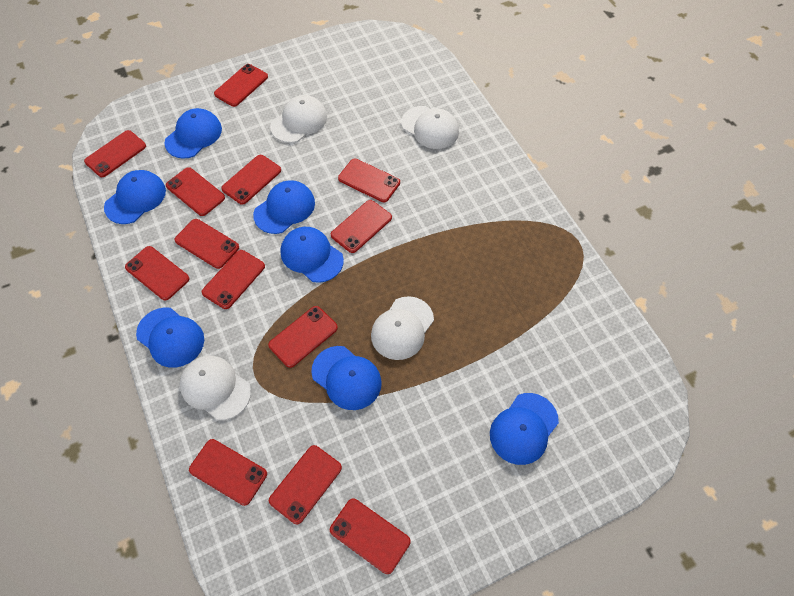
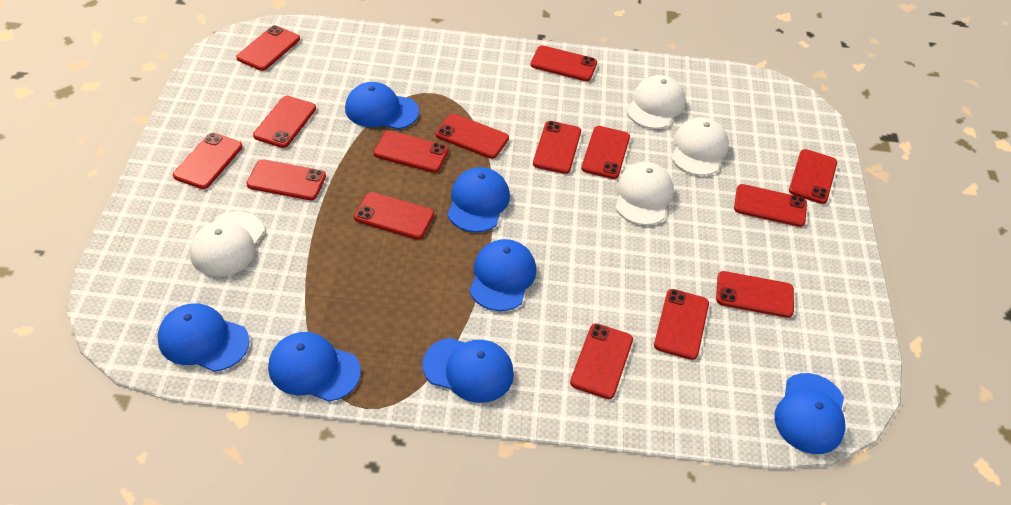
red phone: 13 -> 15

